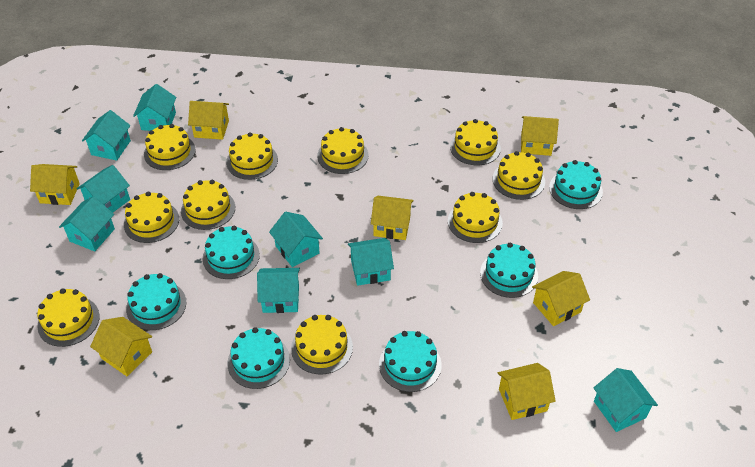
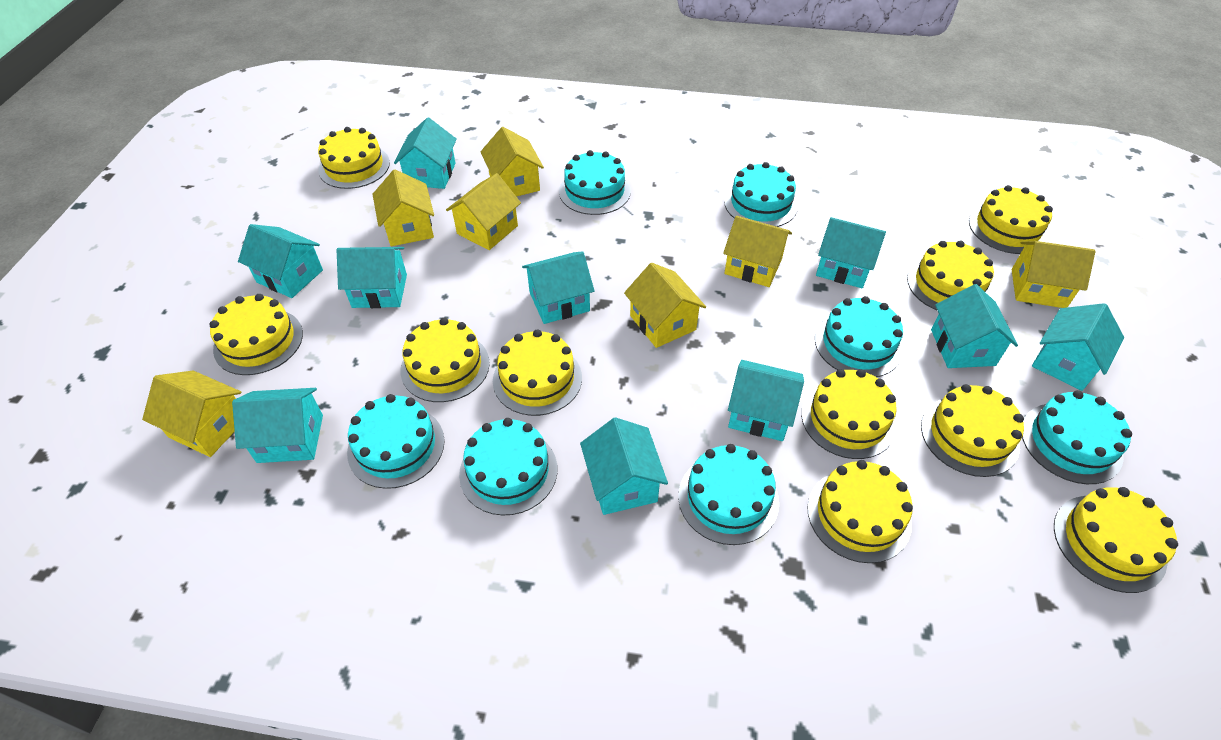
turquoise cake: 6 -> 7
turquoise house: 8 -> 10

